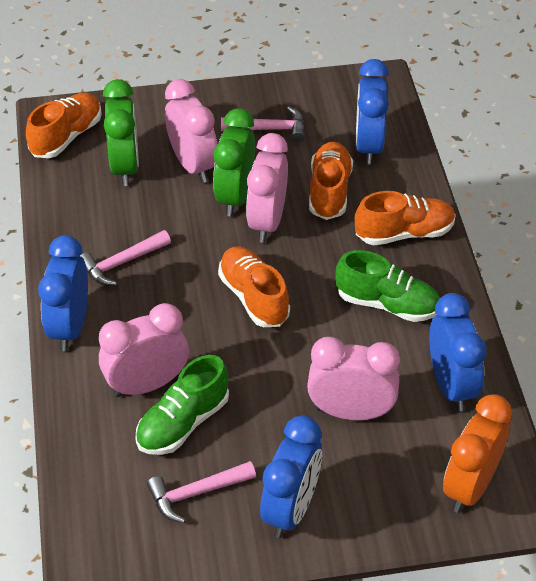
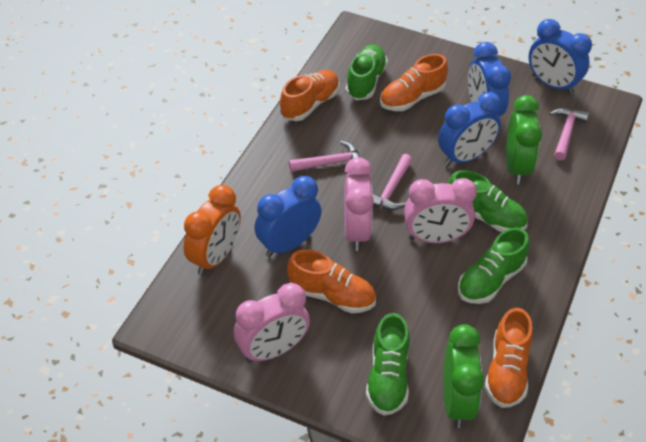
green shoe: 2 -> 4
pink clock: 4 -> 3

